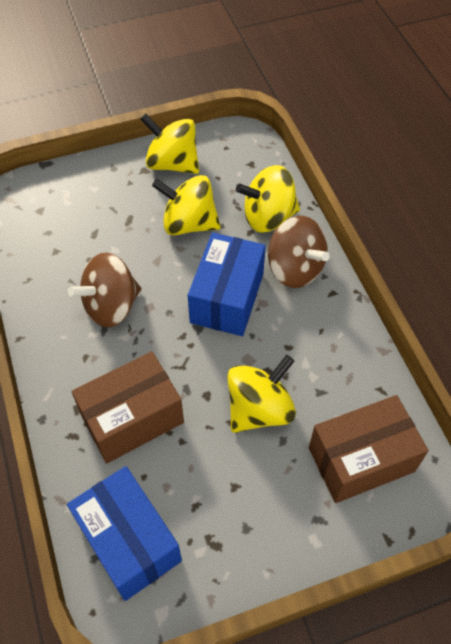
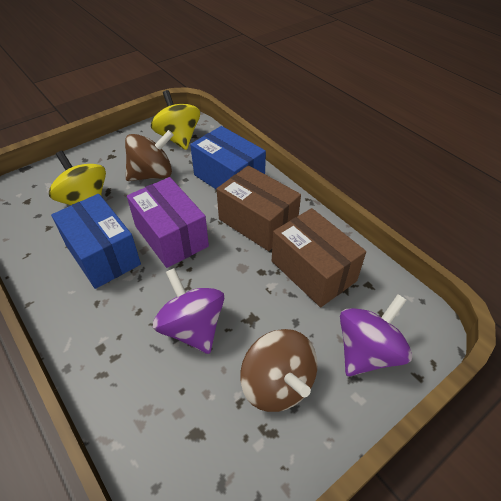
purple box: 0 -> 1
purple spinning top: 0 -> 2
yellow spinning top: 4 -> 2

